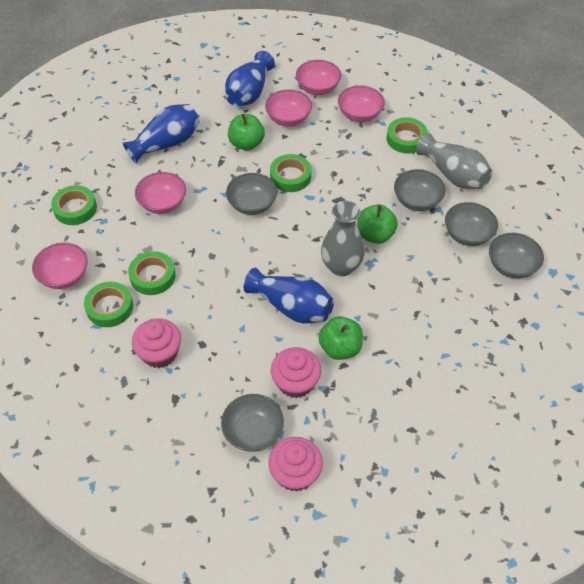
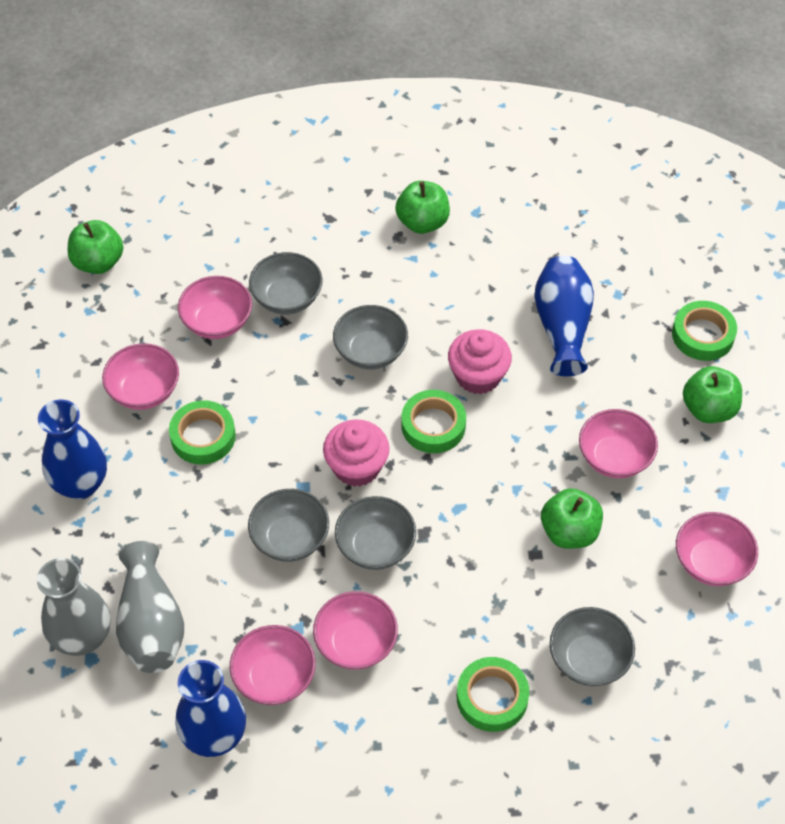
green apple: 3 -> 4
green tape: 5 -> 4
pink bowl: 5 -> 6
pink cupcake: 3 -> 2

